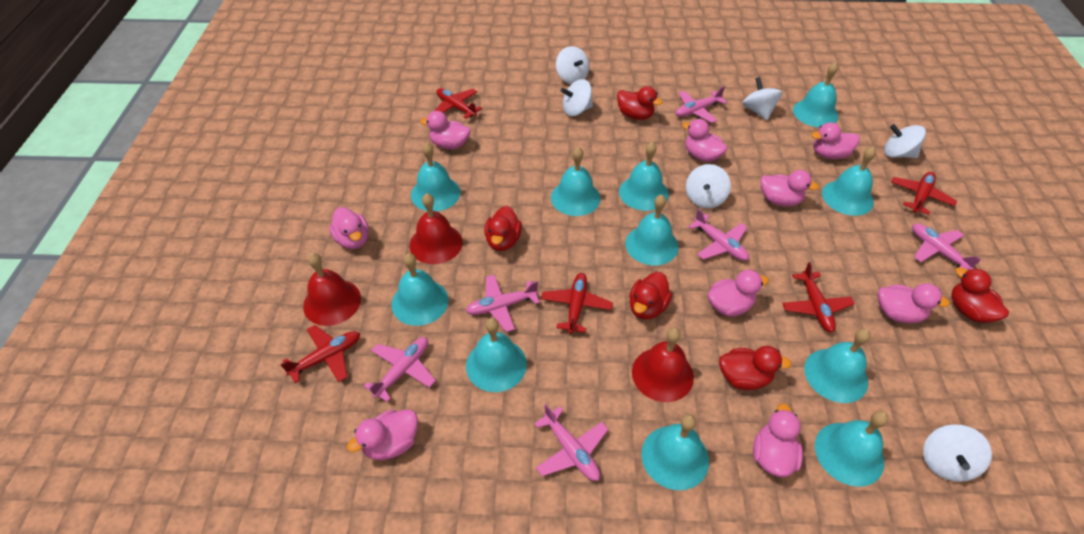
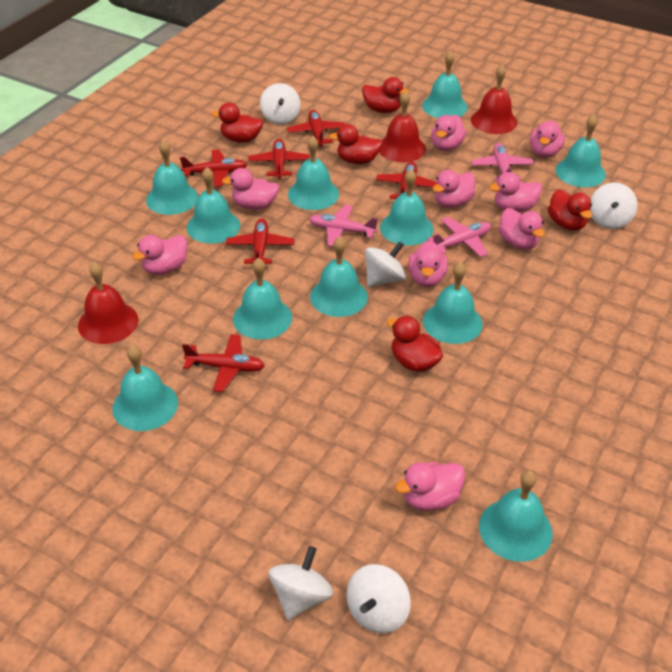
pink plane: 6 -> 3
red plane: 5 -> 6
white spinning top: 6 -> 5

